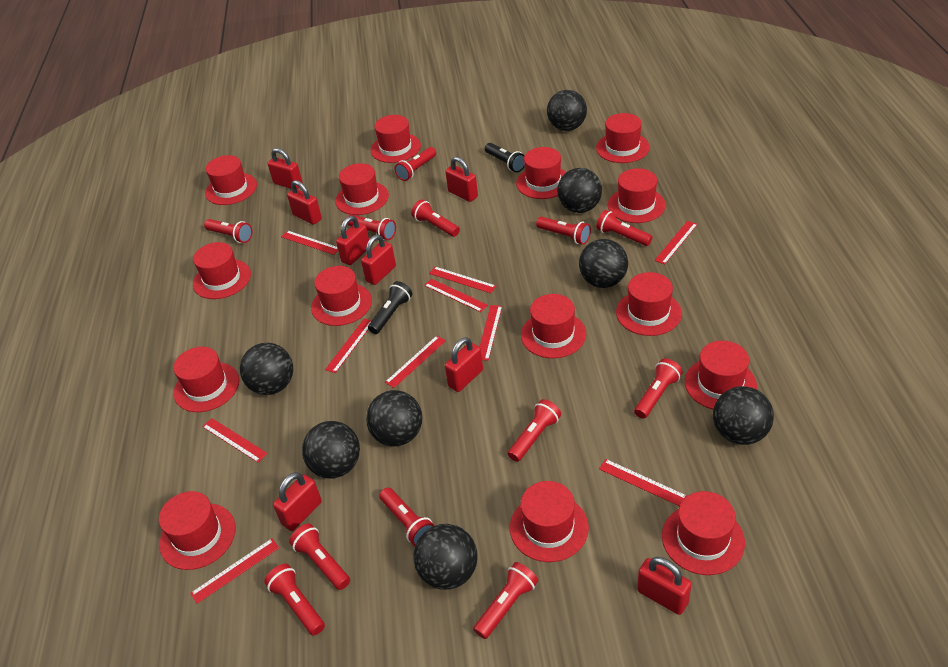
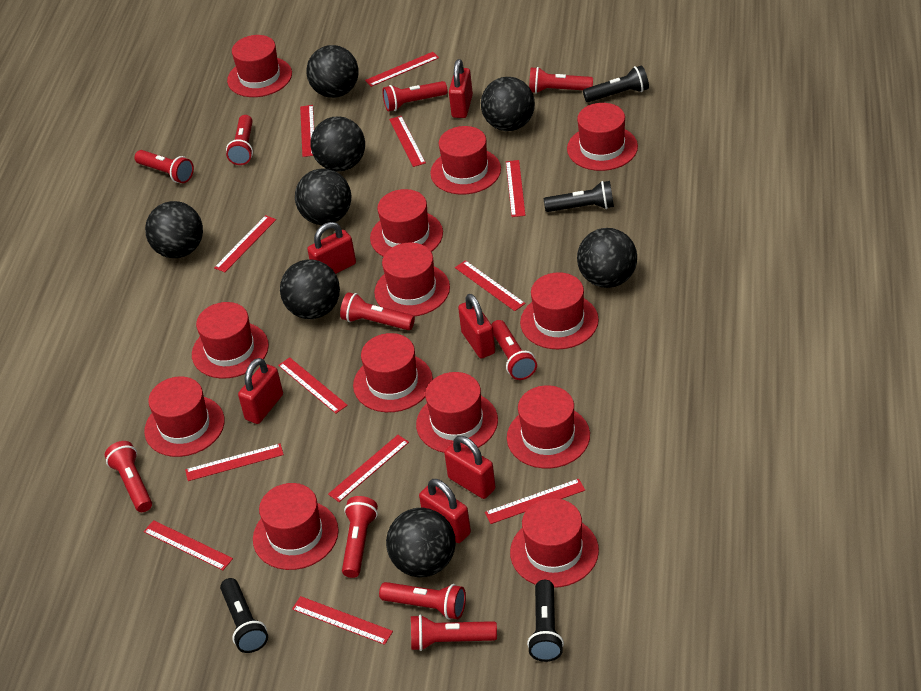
black flashlight: 2 -> 4
red flashlight: 12 -> 10
red hat: 15 -> 13
red padlock: 8 -> 6
red ruler: 10 -> 12

